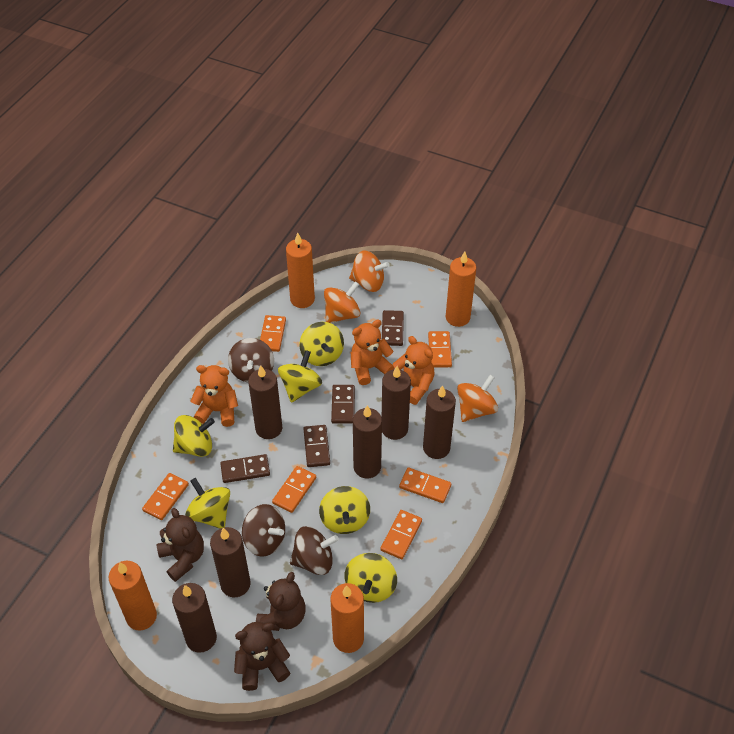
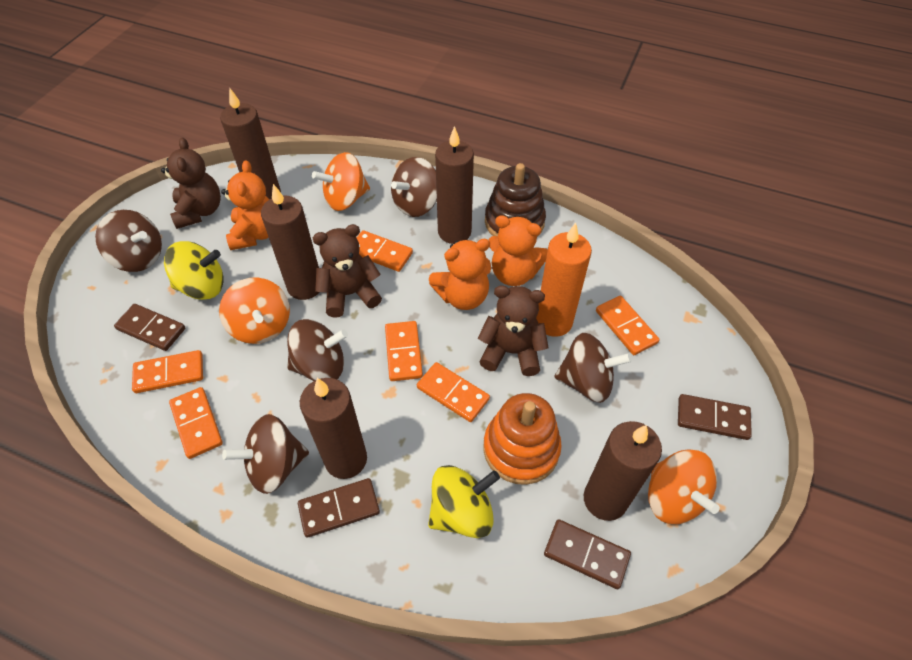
brown candle: 6 -> 5
brown spinning top: 3 -> 5
brown stacking toy: 0 -> 1
orange candle: 4 -> 1
orange stacking toy: 0 -> 1
yellow spinning top: 6 -> 2

